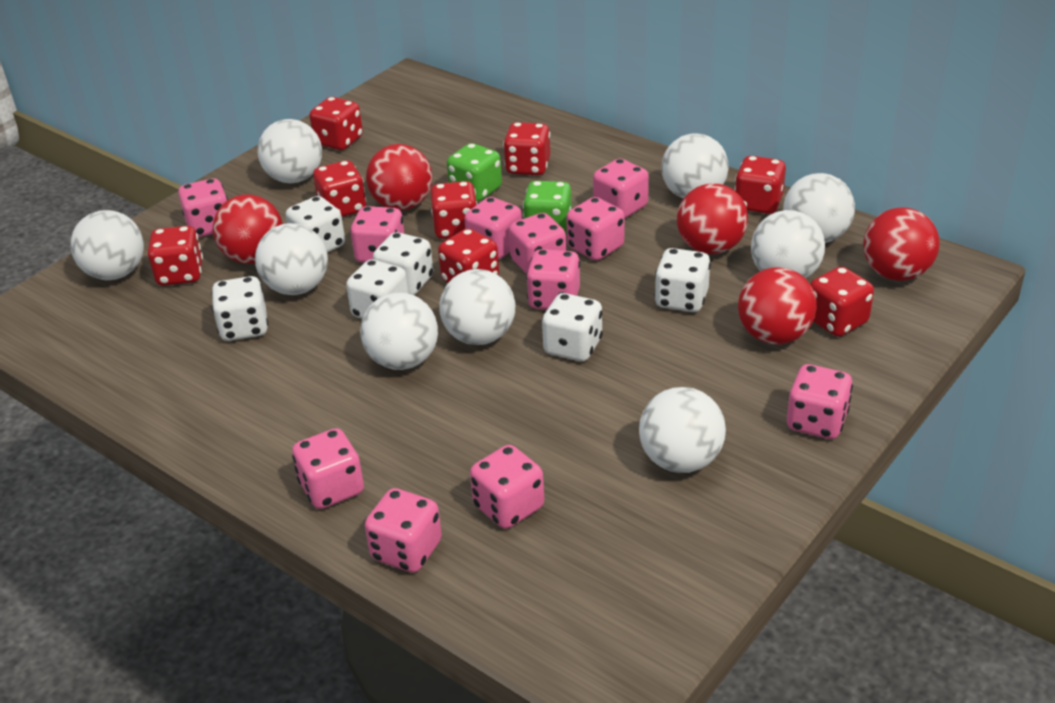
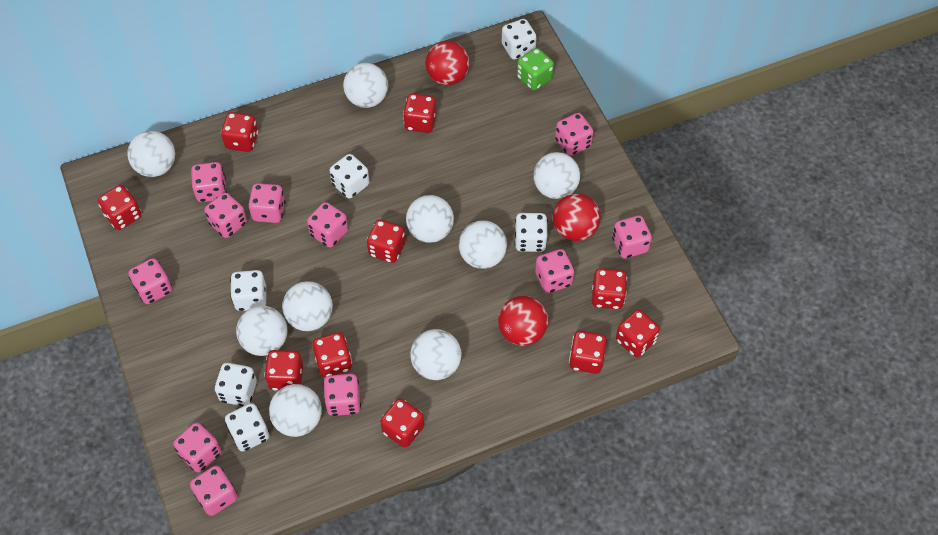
green dice: 2 -> 1
red ball: 5 -> 3
red dice: 8 -> 10

